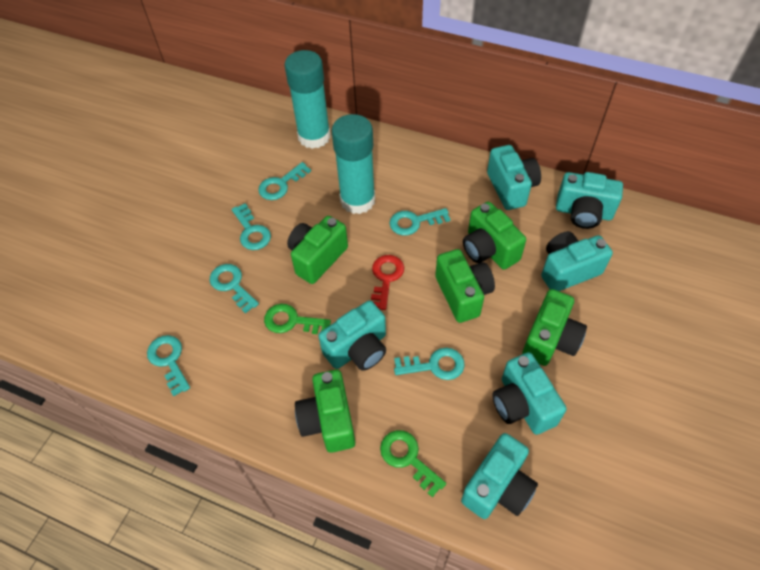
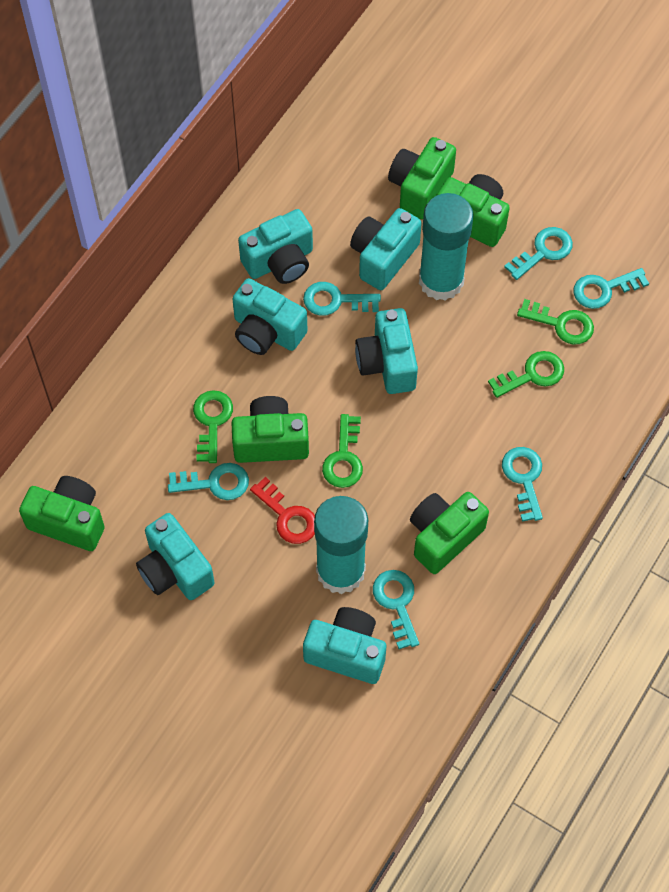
green key: 2 -> 4

